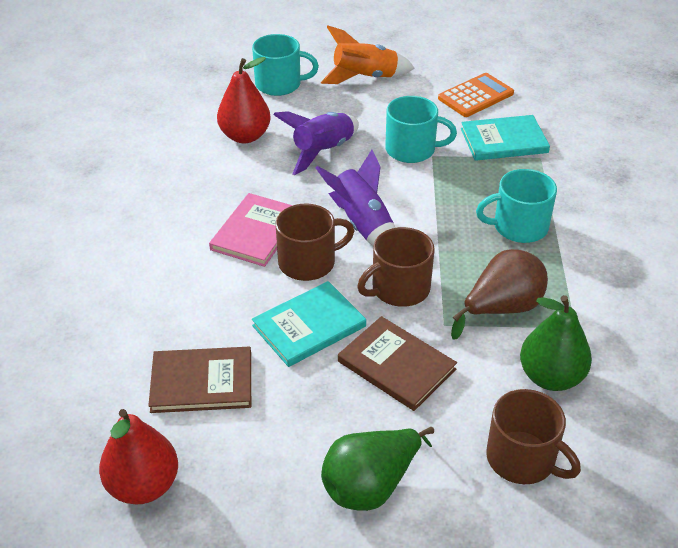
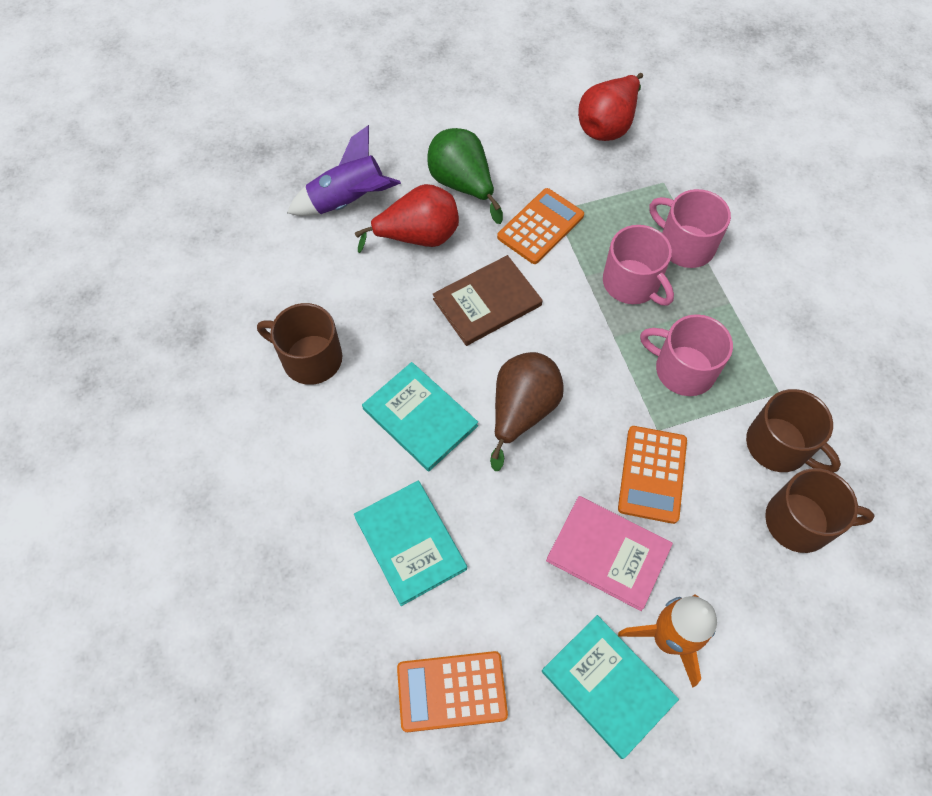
brown book: 2 -> 1
green pear: 2 -> 1
orange calculator: 1 -> 3
pink mug: 0 -> 3
purple rocket: 2 -> 1
turquoise book: 2 -> 3
turquoise mug: 3 -> 0

